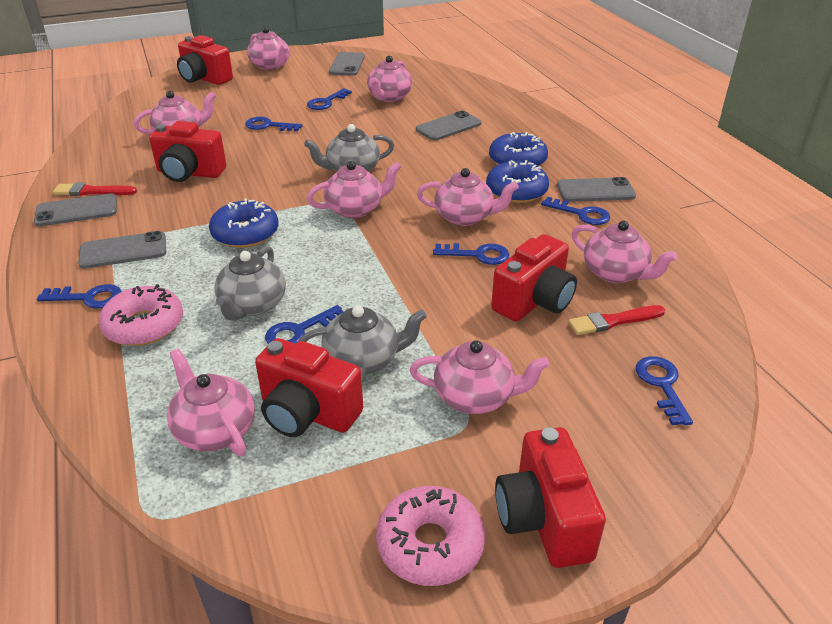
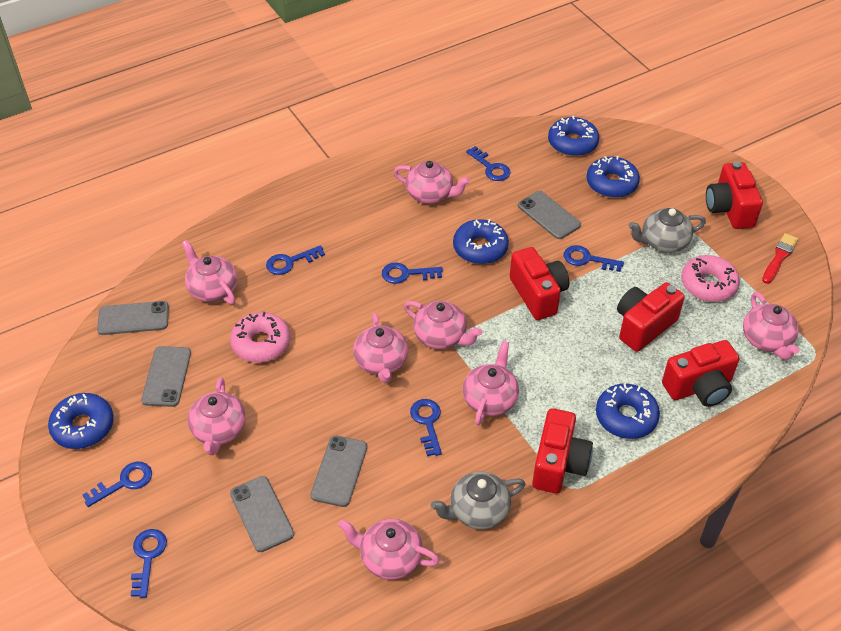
blue donut: 3 -> 5
grey teapot: 3 -> 2
red brush: 2 -> 1

